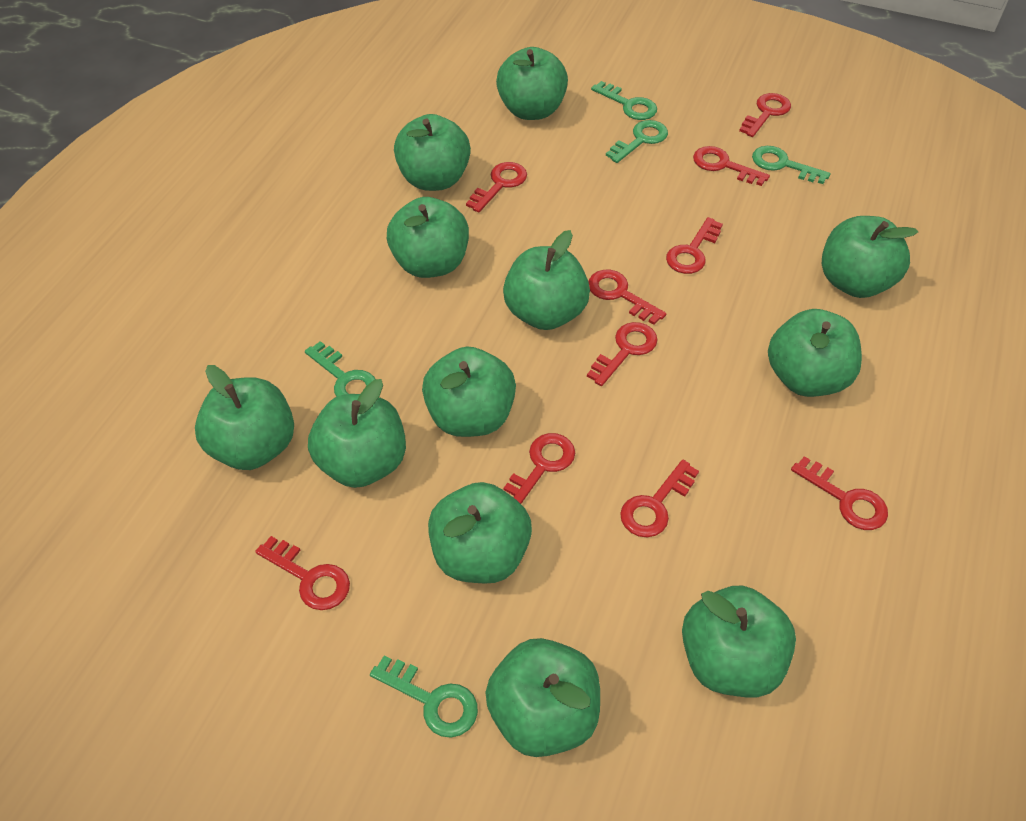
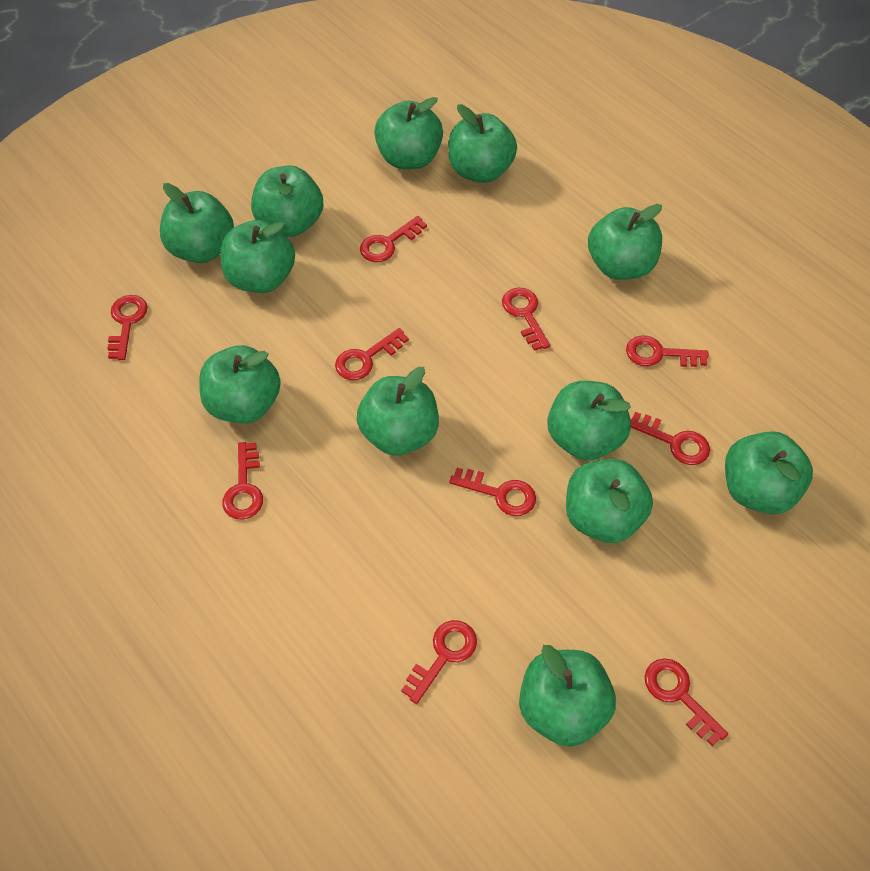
green key: 5 -> 0

